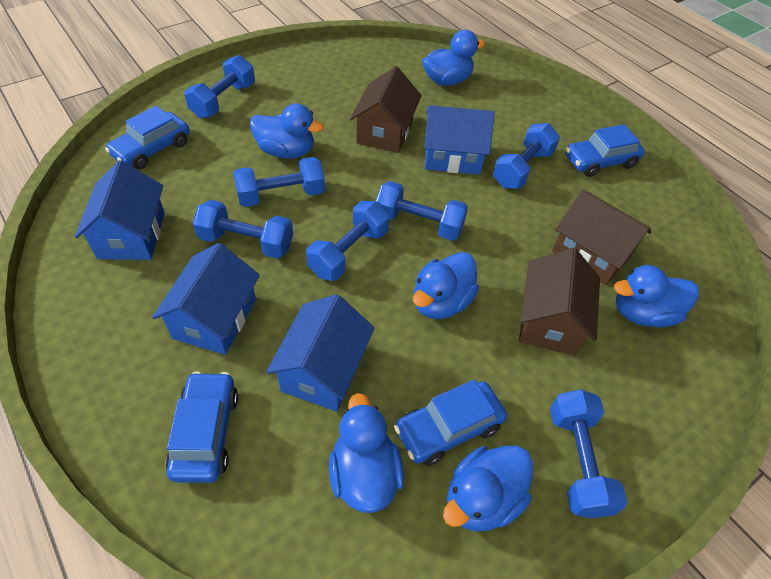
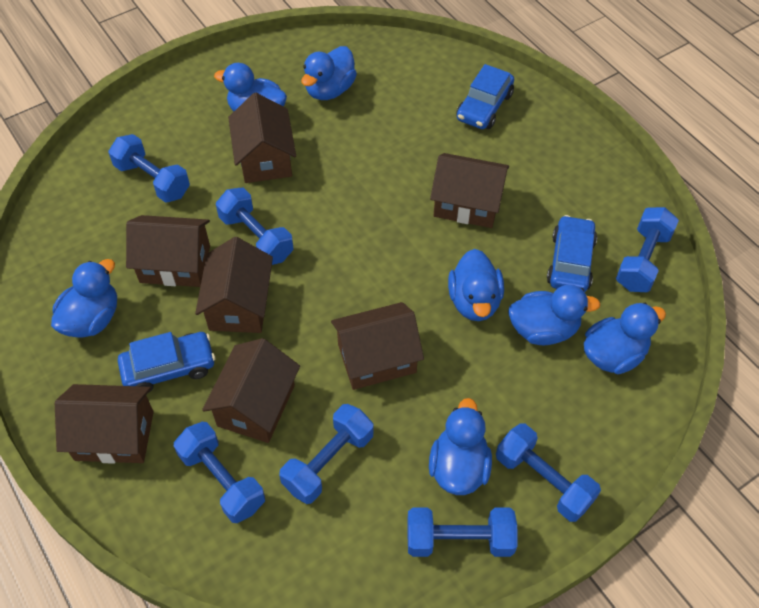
blue car: 4 -> 3
blue duck: 6 -> 7
blue house: 4 -> 0
brown house: 3 -> 7

